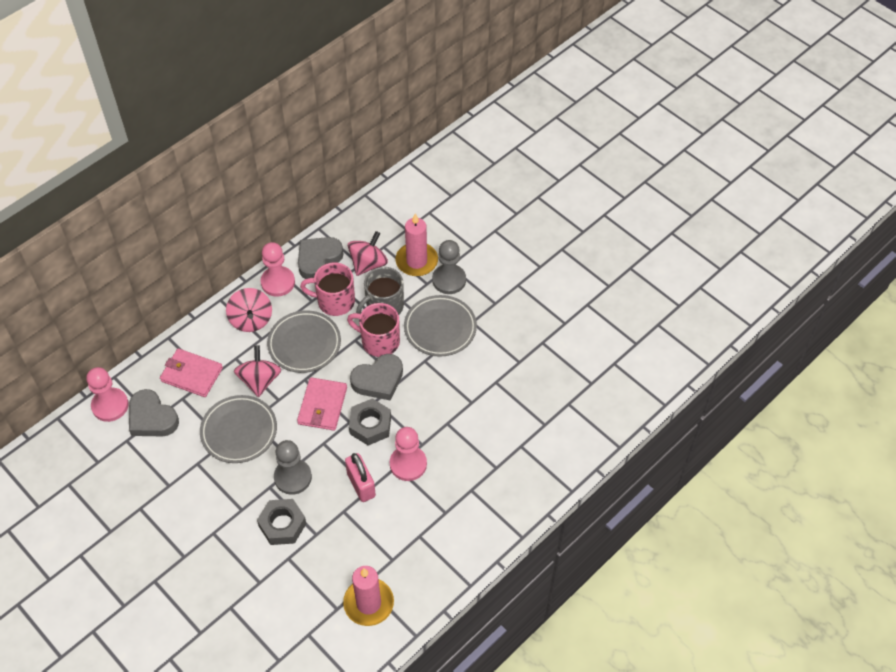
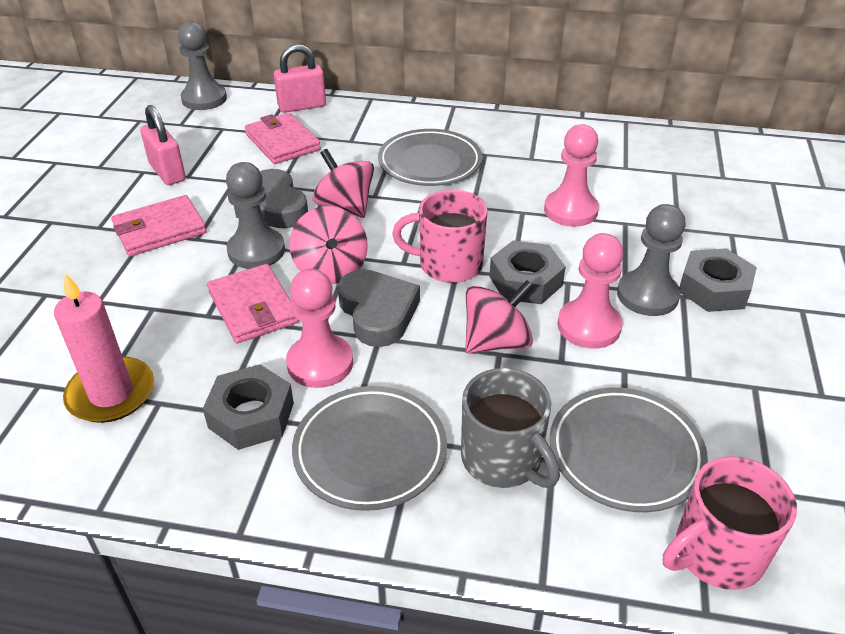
grey heart: 3 -> 2
grey nut: 2 -> 3
grey pawn: 2 -> 3
pink candle: 2 -> 1
pink padlock: 1 -> 2
pink wallet: 2 -> 3

